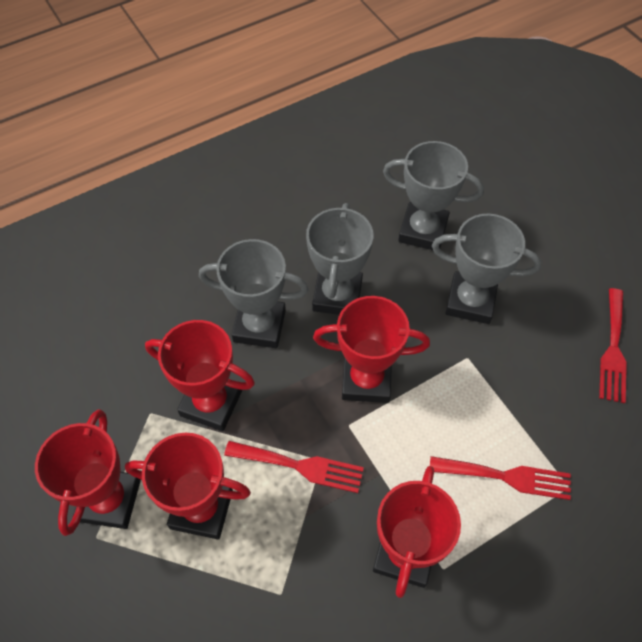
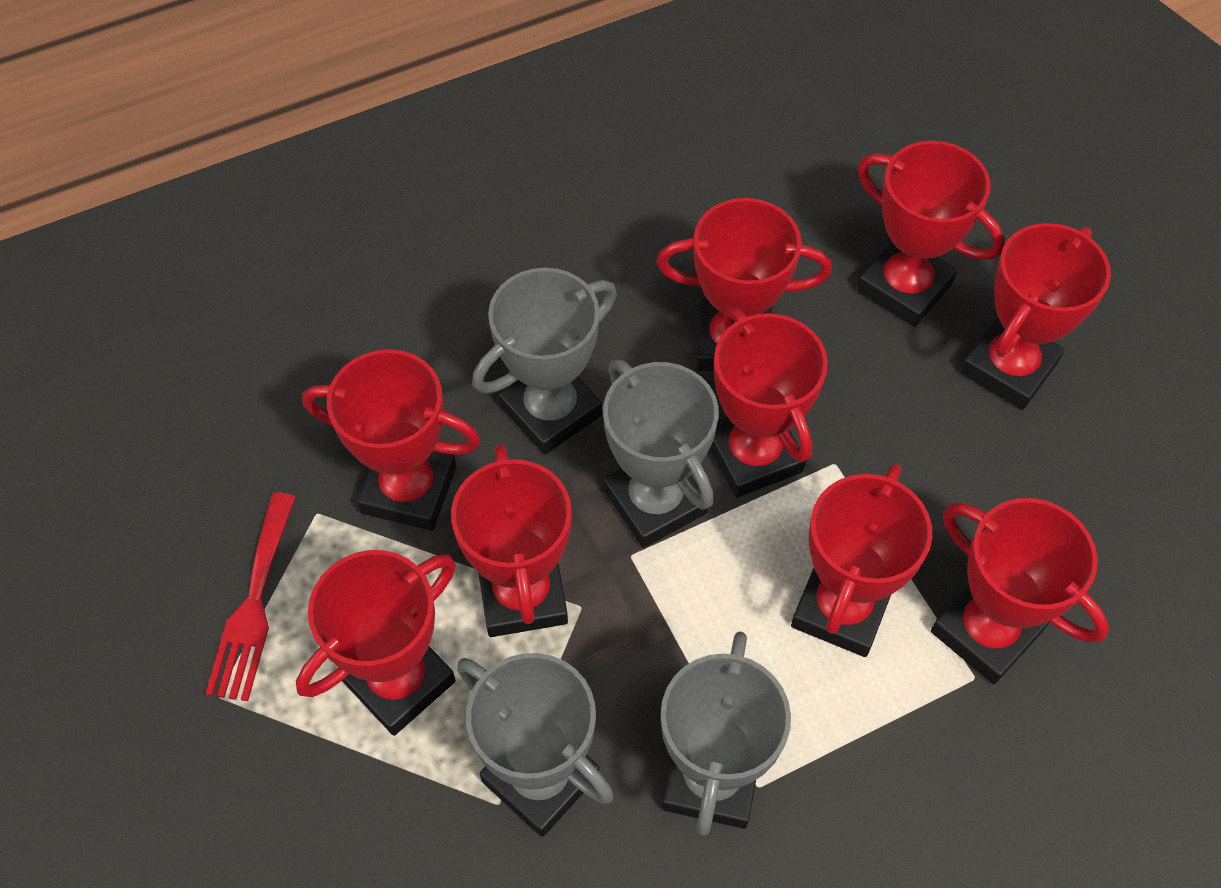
red fork: 3 -> 1
red trophy: 5 -> 9

